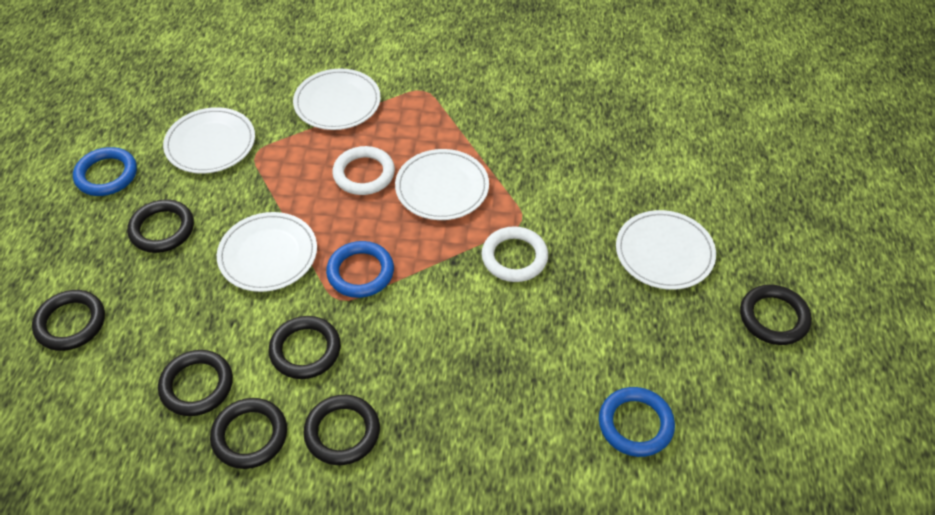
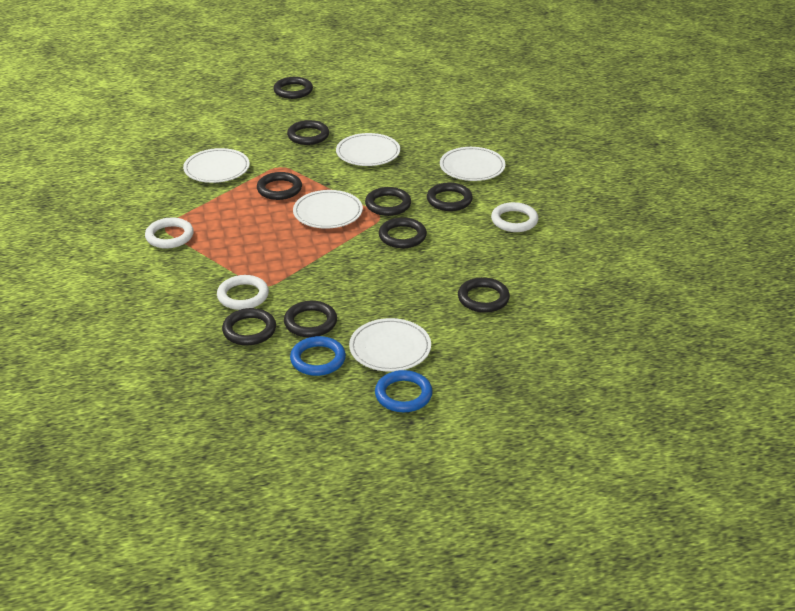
black ring: 7 -> 9
blue ring: 3 -> 2
white ring: 2 -> 3

